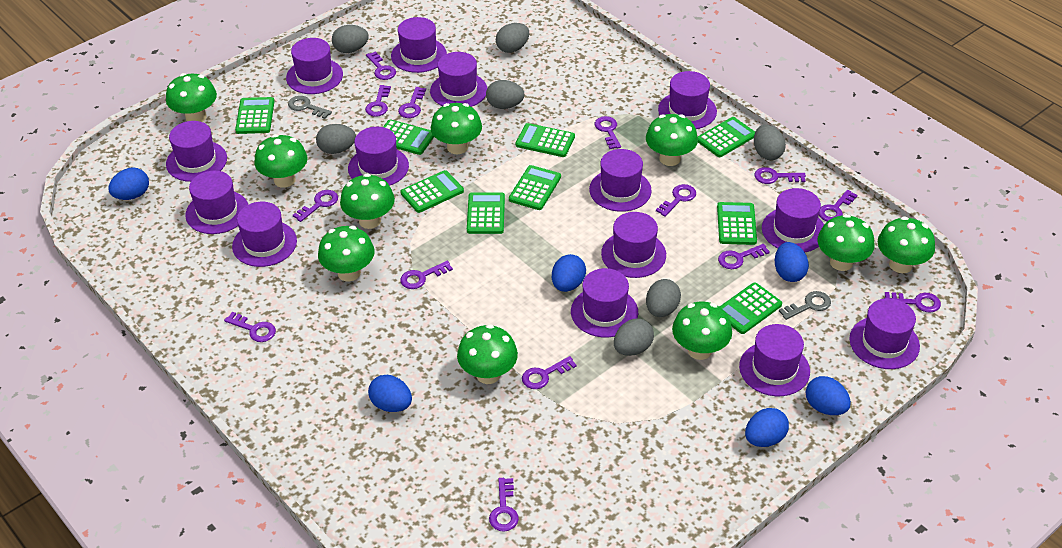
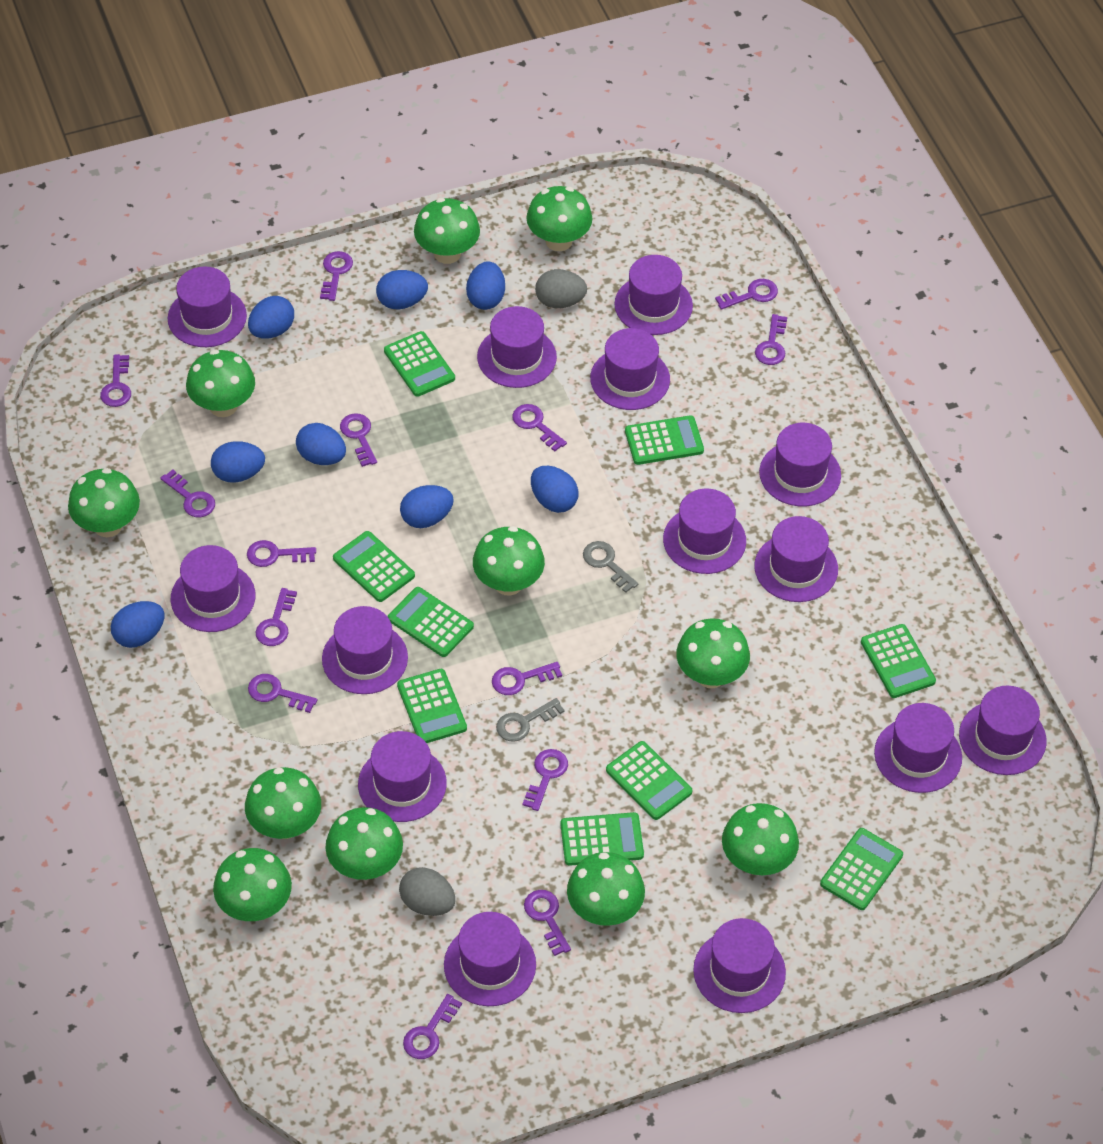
blue egg: 6 -> 8
green mushroom: 10 -> 11
grey egg: 7 -> 2

